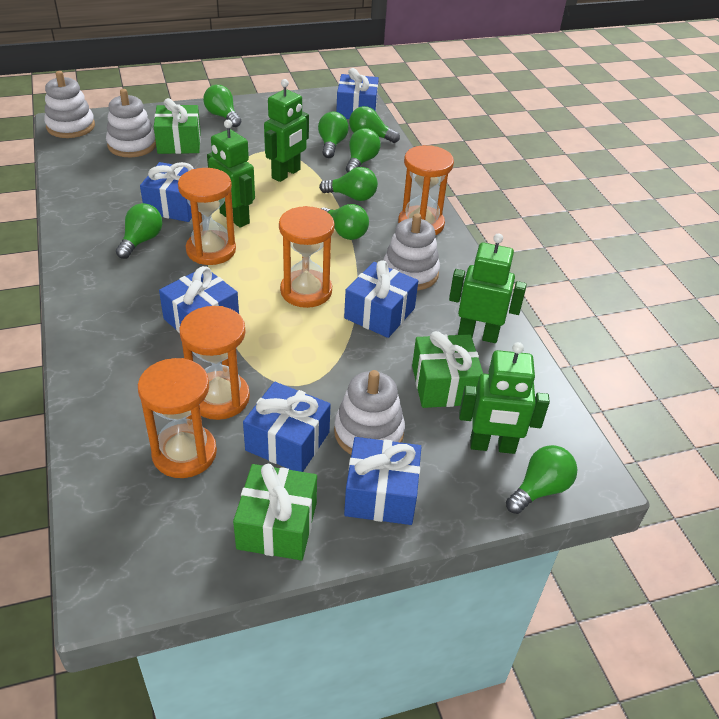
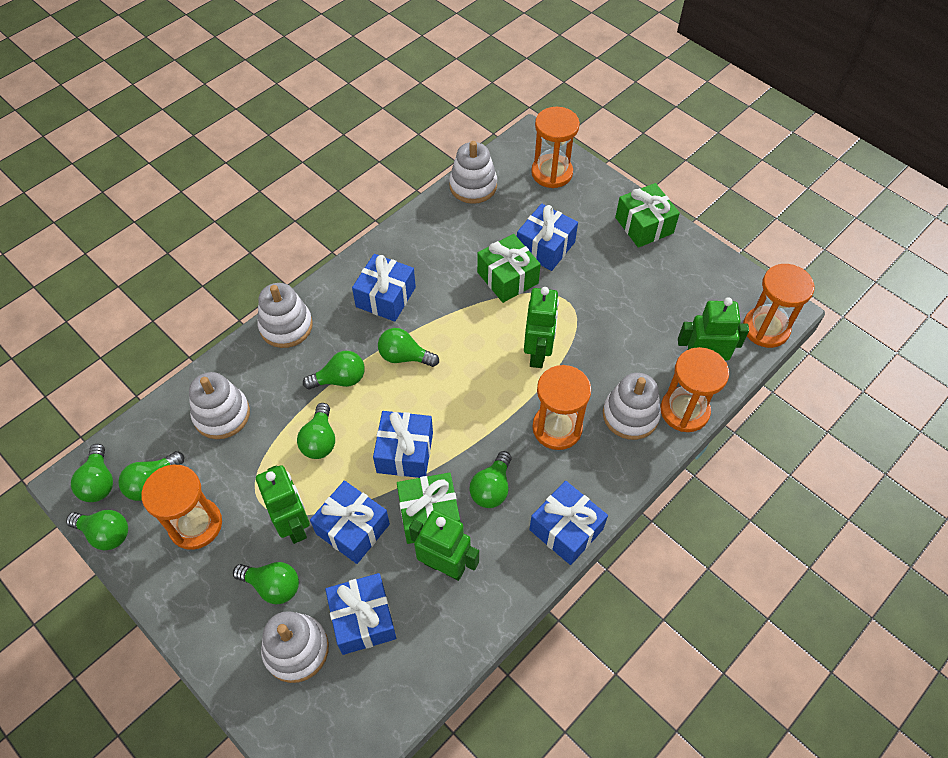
white stacking toy: 4 -> 5

